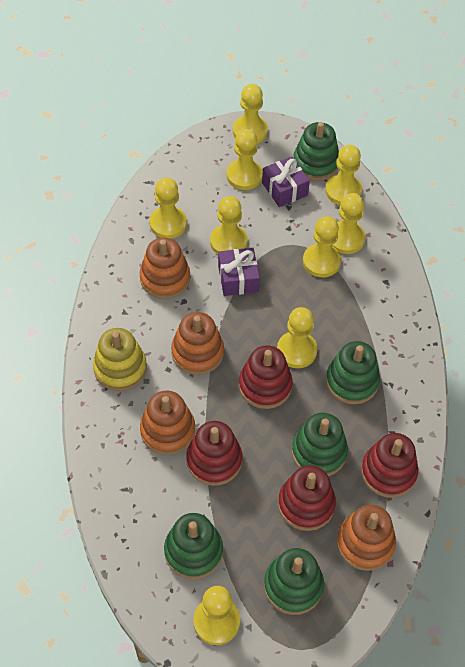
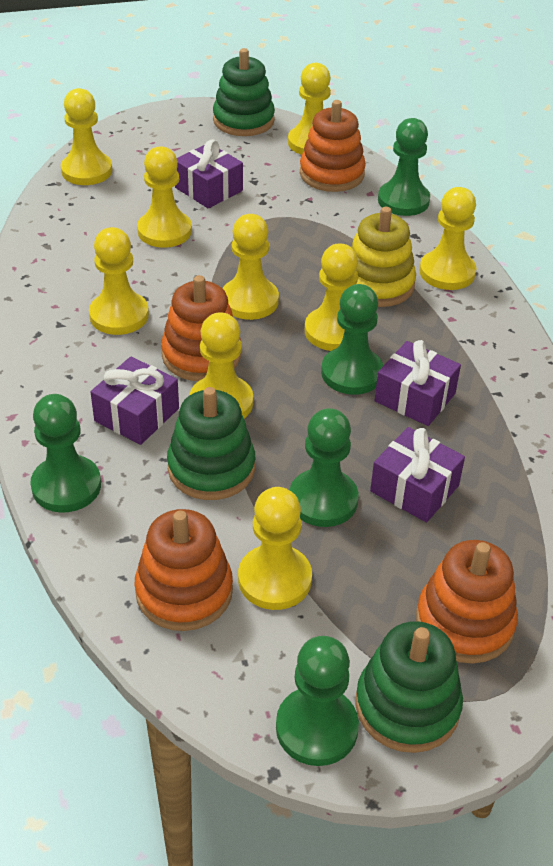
green pawn: 0 -> 5
green stacking toy: 5 -> 3
purple gift: 2 -> 4
red stacking toy: 4 -> 0

